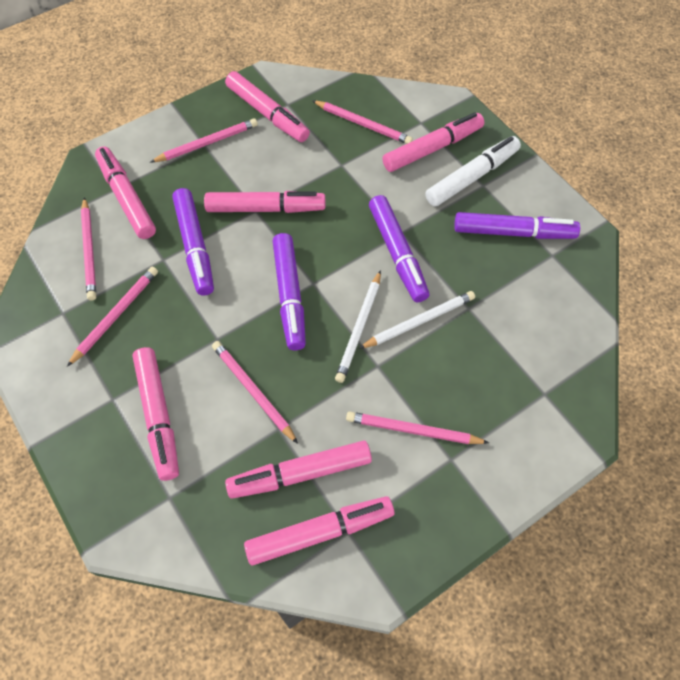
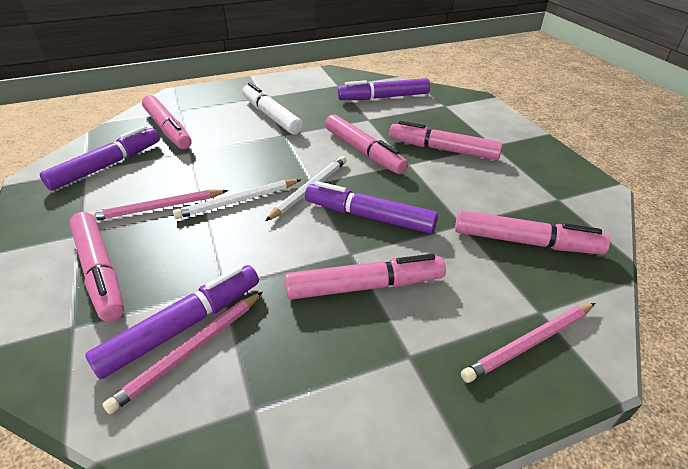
pink marker: 7 -> 6
pink pencil: 6 -> 3

